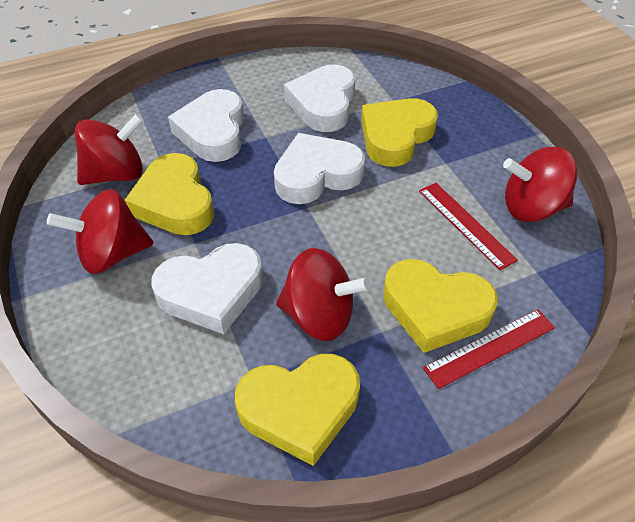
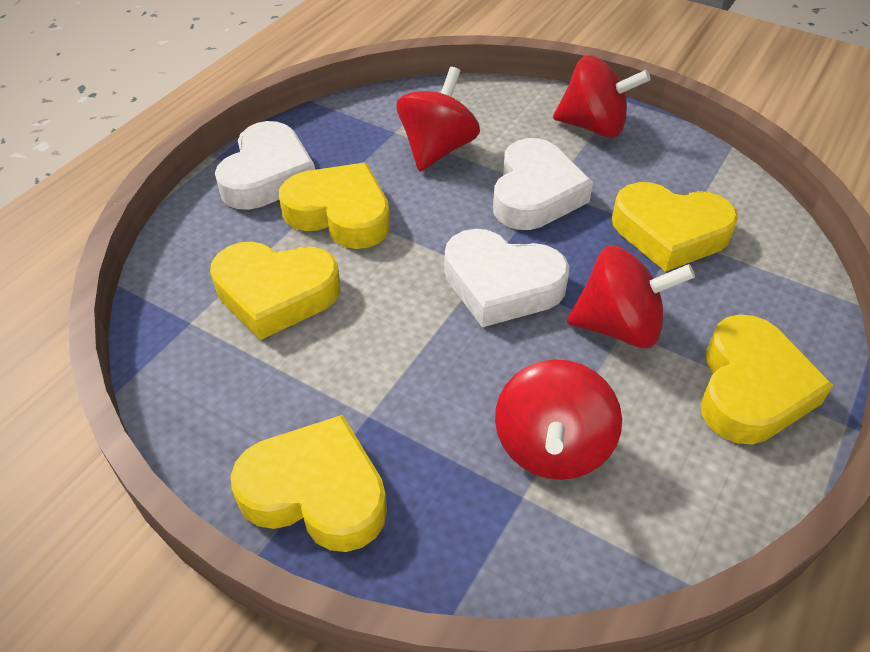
red ruler: 2 -> 0
white heart: 4 -> 3
yellow heart: 4 -> 5

